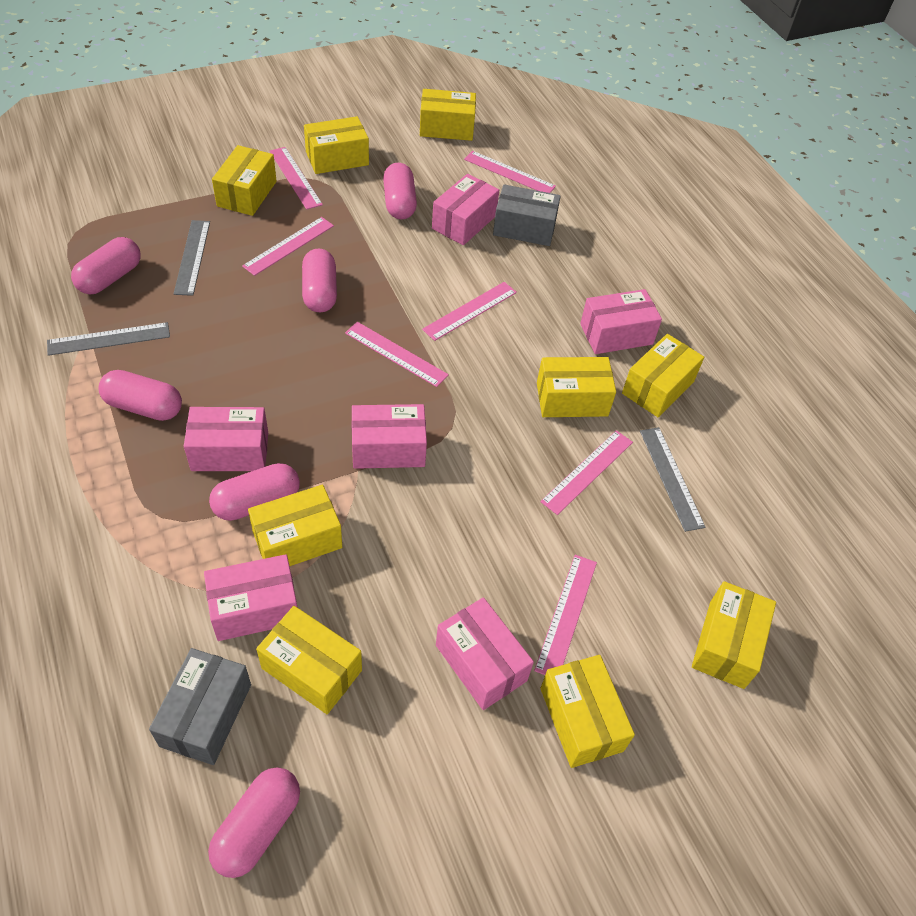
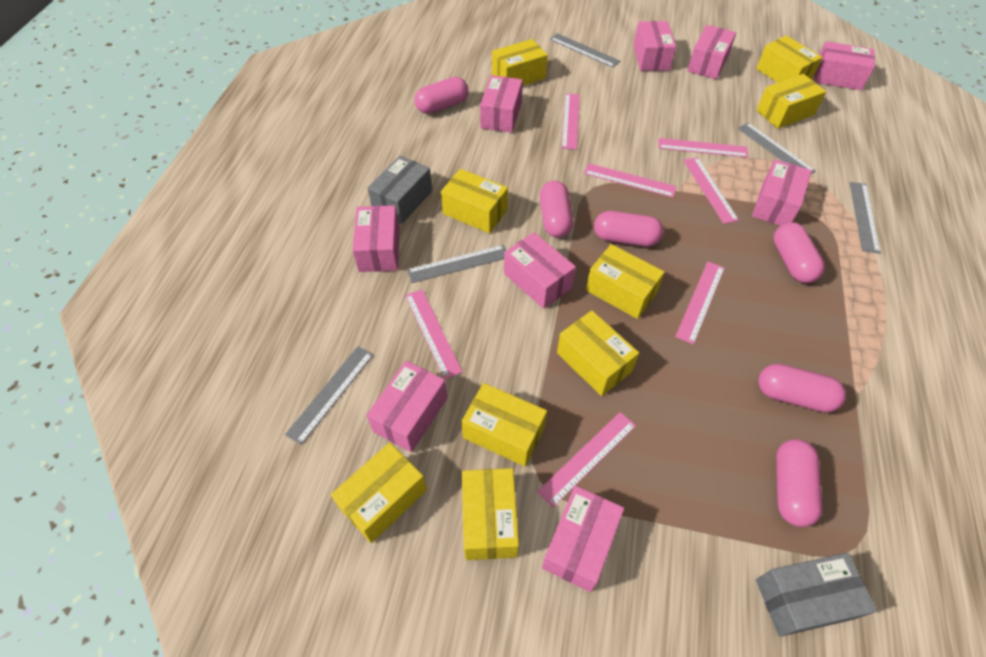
grey ruler: 3 -> 5
pink box: 6 -> 9

